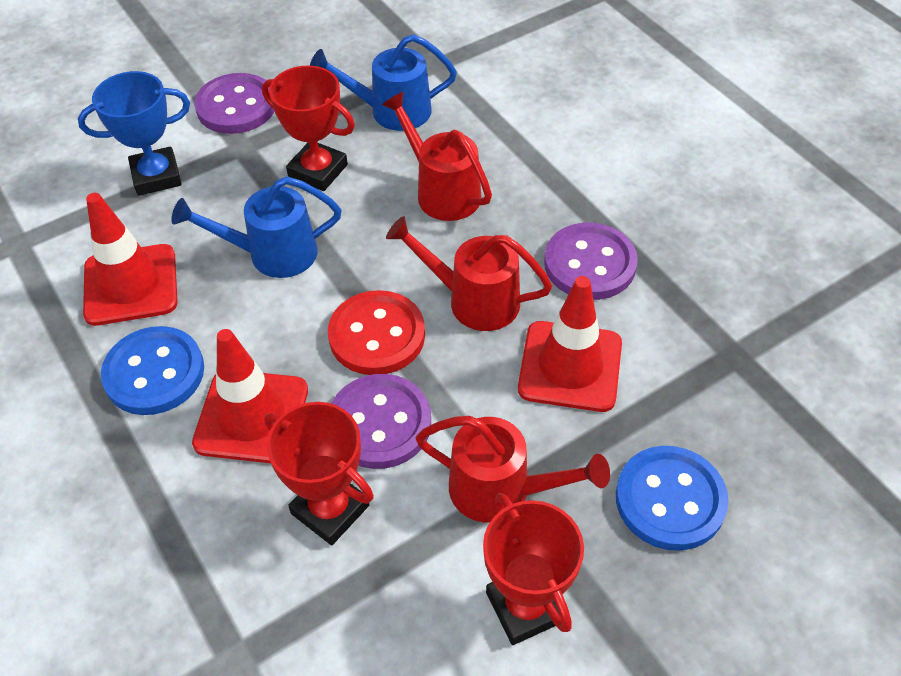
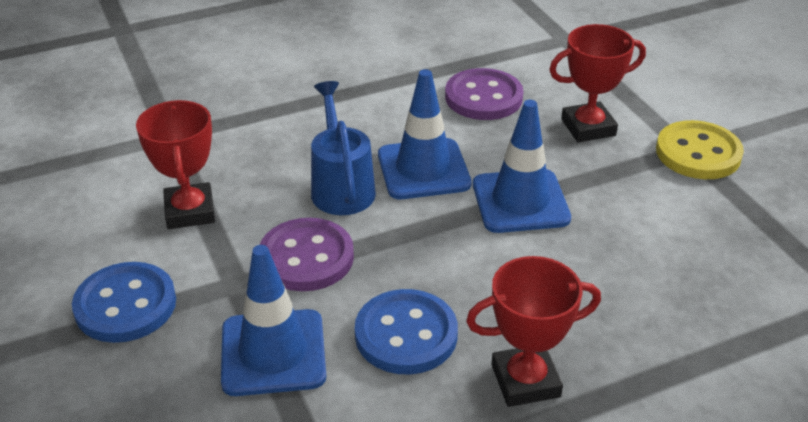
blue traffic cone: 0 -> 3
blue trophy: 1 -> 0
blue watering can: 2 -> 1
purple button: 3 -> 2
red button: 1 -> 0
red traffic cone: 3 -> 0
red watering can: 3 -> 0
yellow button: 0 -> 1

